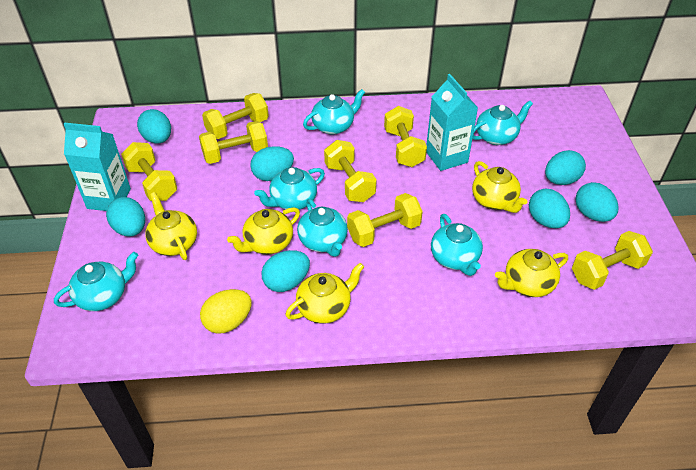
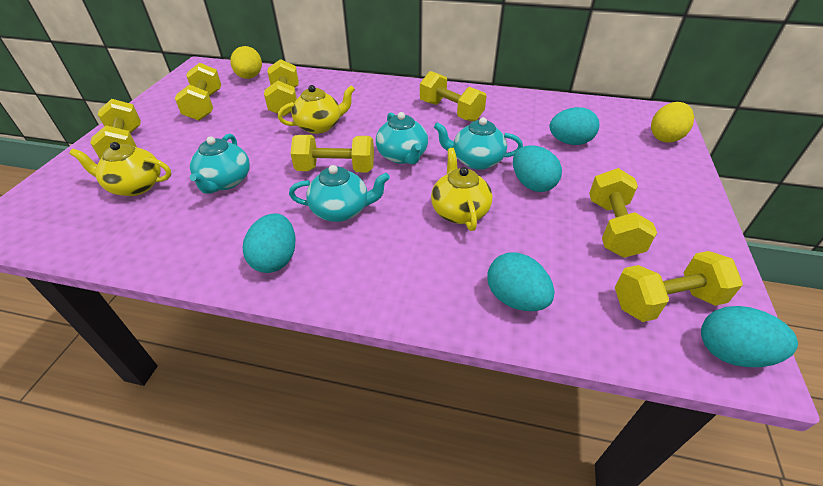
turquoise carton: 2 -> 0
turquoise egg: 7 -> 5
turquoise teapot: 6 -> 4
yellow egg: 1 -> 2
yellow teapot: 5 -> 3

